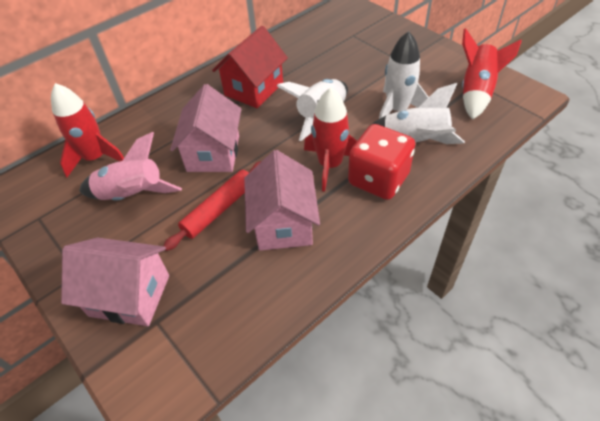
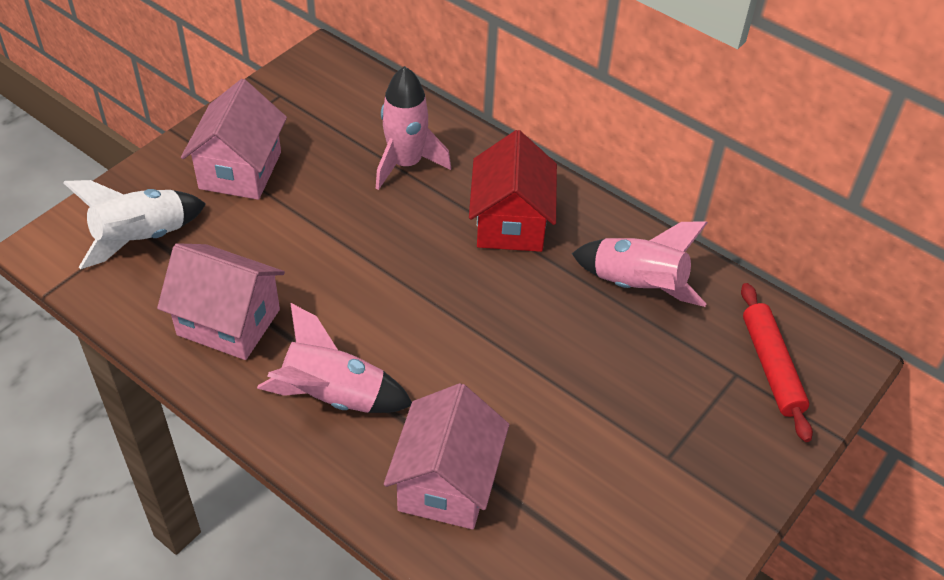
pink rocket: 1 -> 3
red dice: 1 -> 0
red rocket: 3 -> 0
white rocket: 3 -> 1

